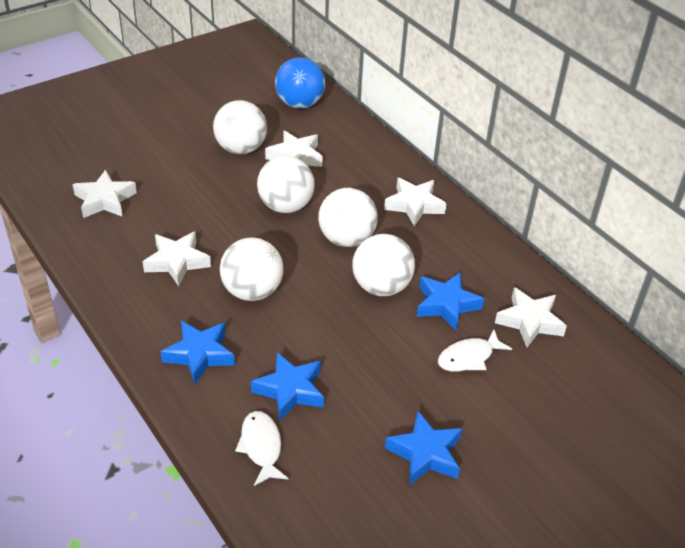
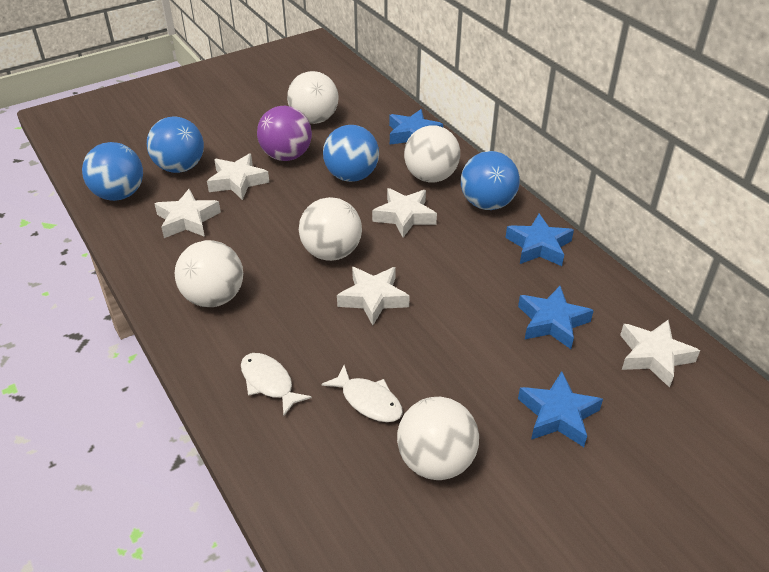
blue ball: 1 -> 4
purple ball: 0 -> 1

